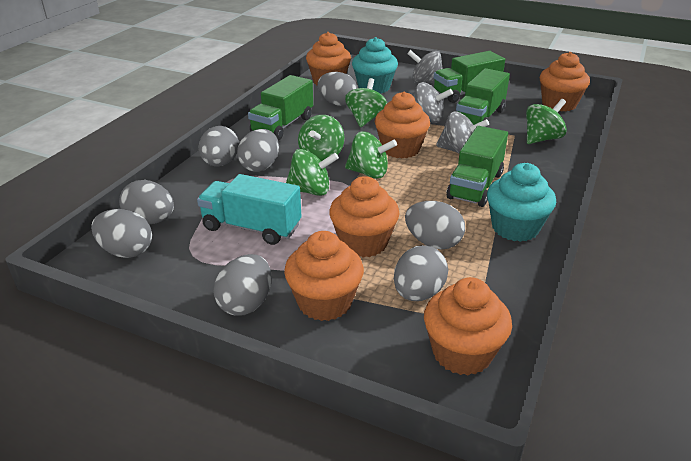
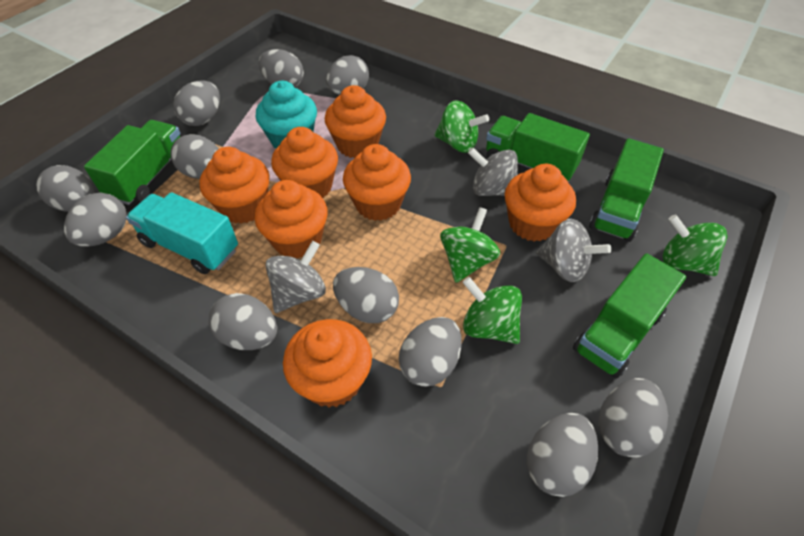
green spinning top: 5 -> 4
grey egg: 8 -> 11
orange cupcake: 6 -> 7
turquoise cupcake: 2 -> 1

